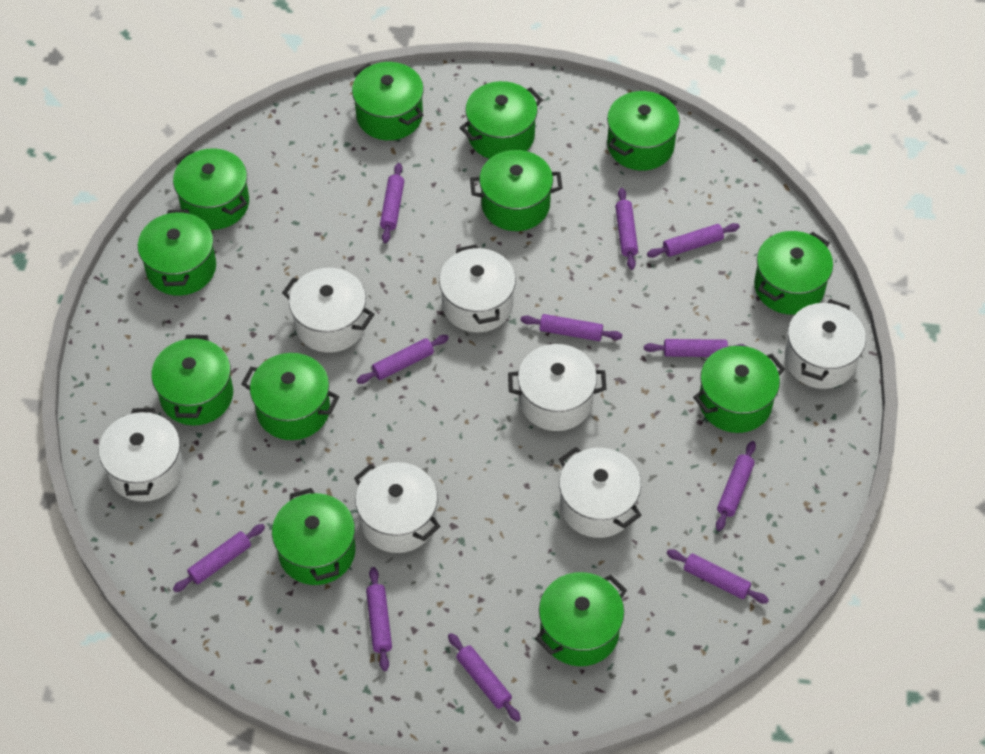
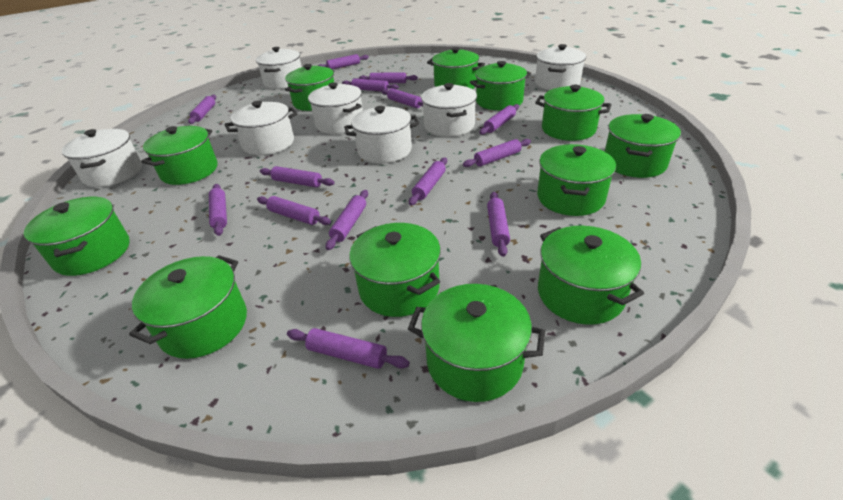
purple rolling pin: 11 -> 14

